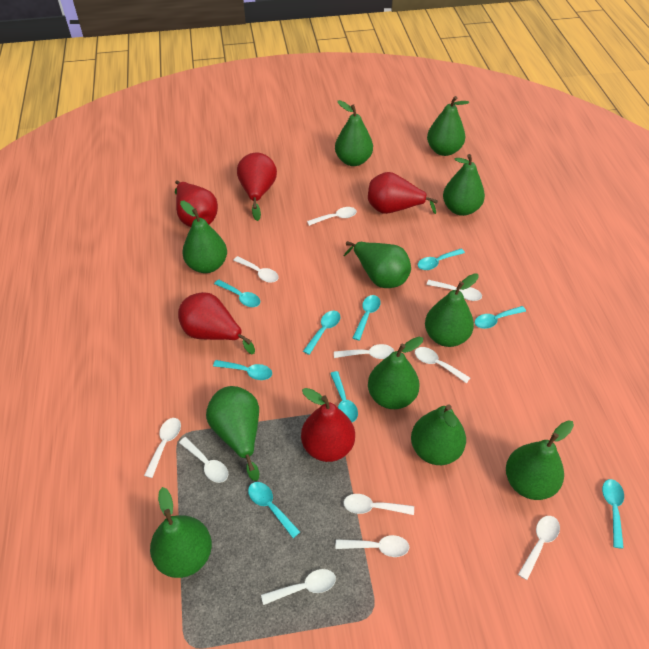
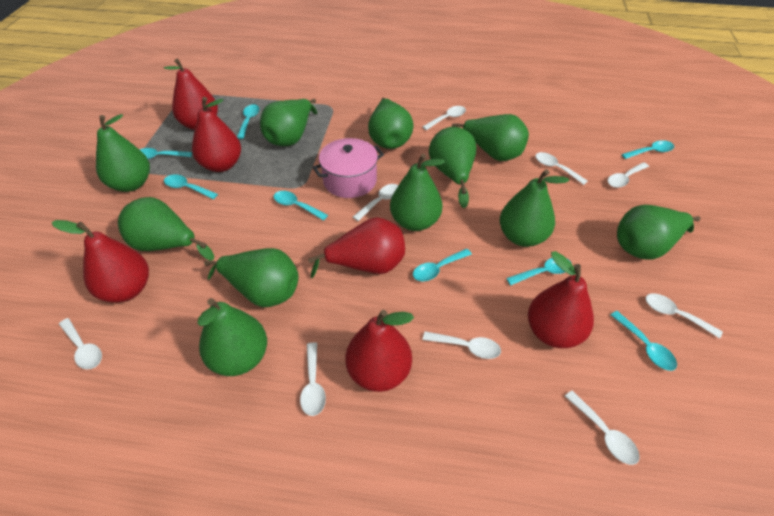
pink pot: 0 -> 1
red pear: 5 -> 6
turquoise spoon: 9 -> 8
white spoon: 11 -> 9

